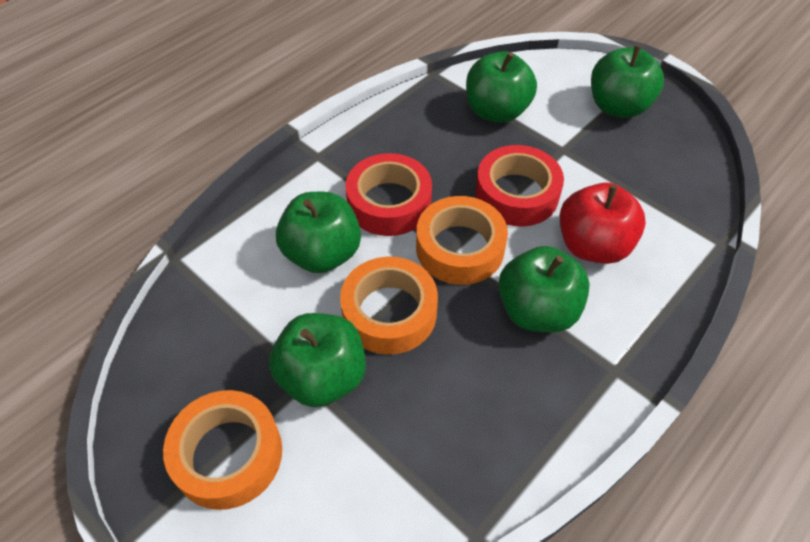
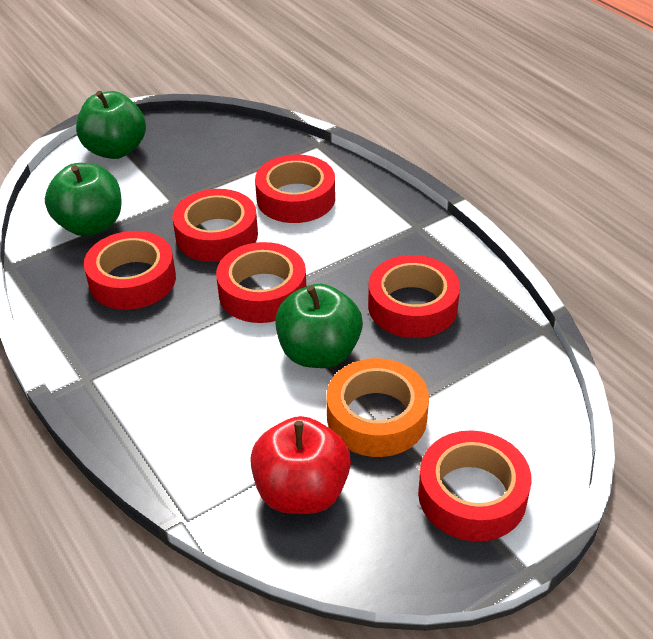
green apple: 5 -> 3
orange tape: 3 -> 1
red tape: 2 -> 6

